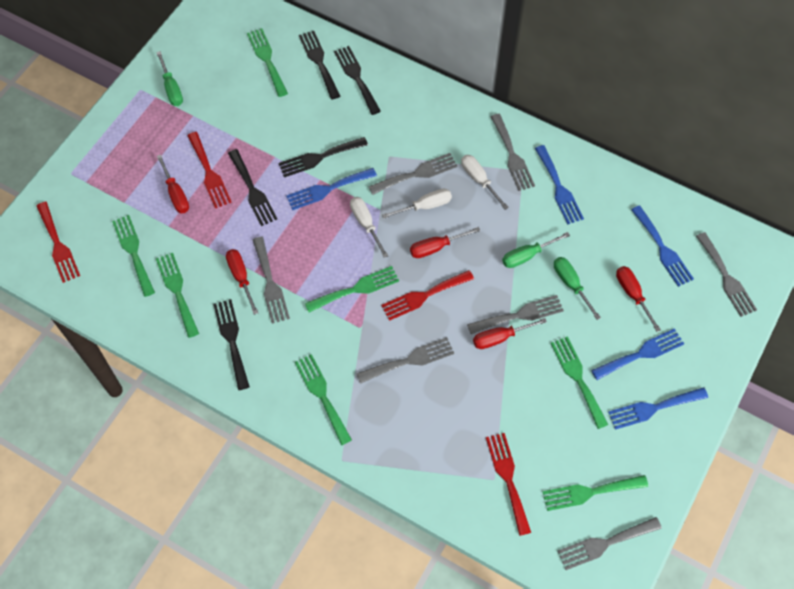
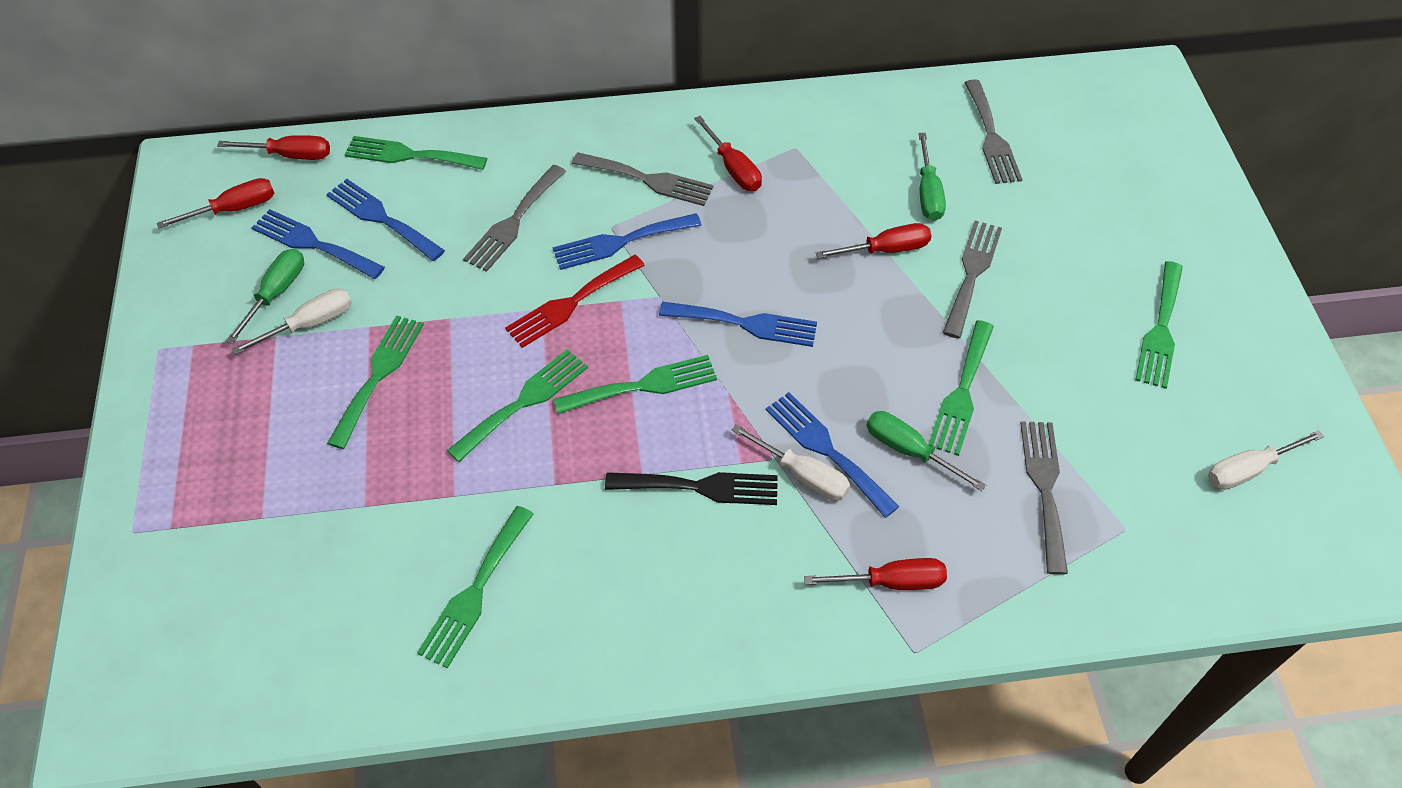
black fork: 5 -> 1
grey fork: 7 -> 5
red fork: 4 -> 1

